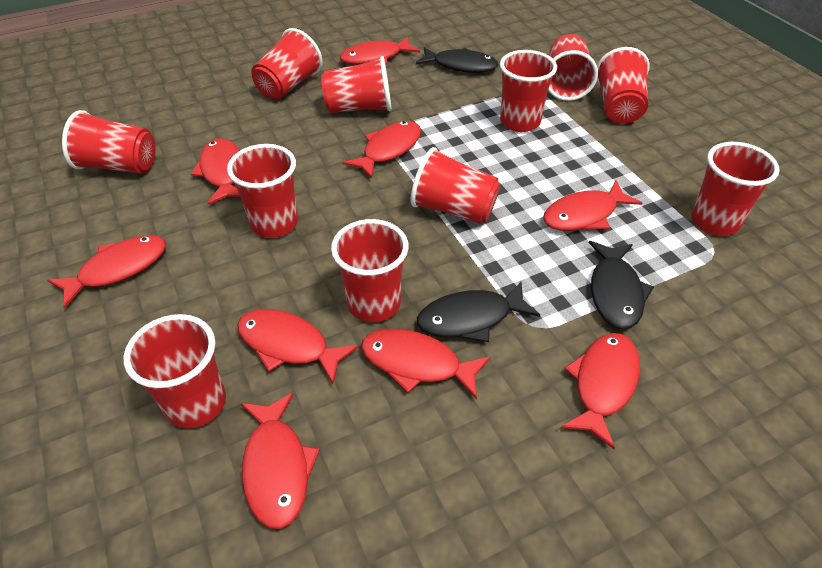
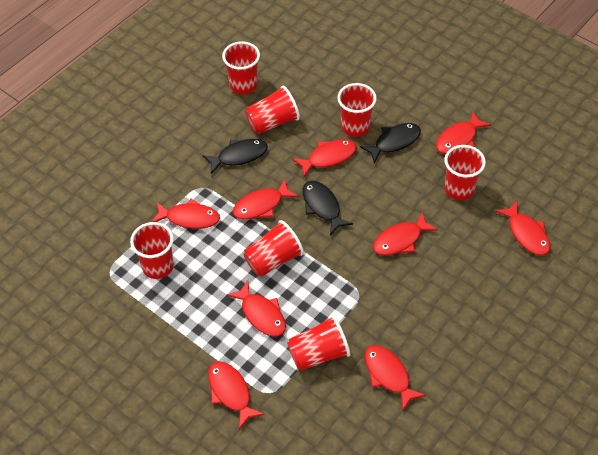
red cup: 11 -> 7

